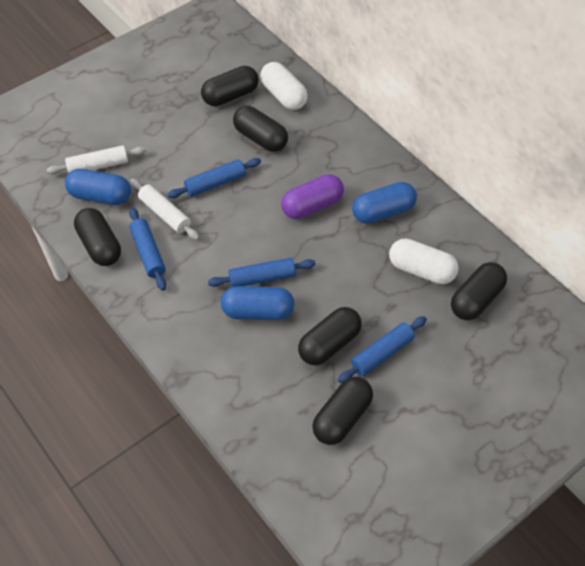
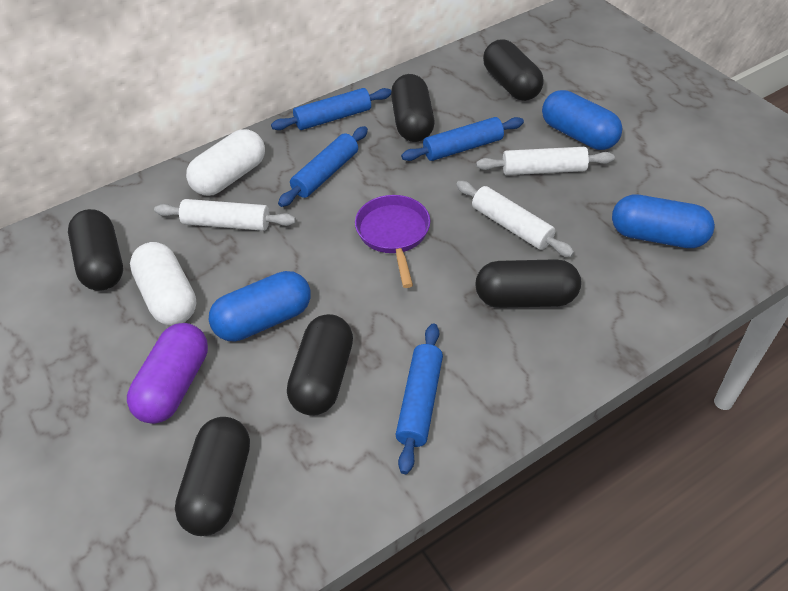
purple pan: 0 -> 1
white rolling pin: 2 -> 3

